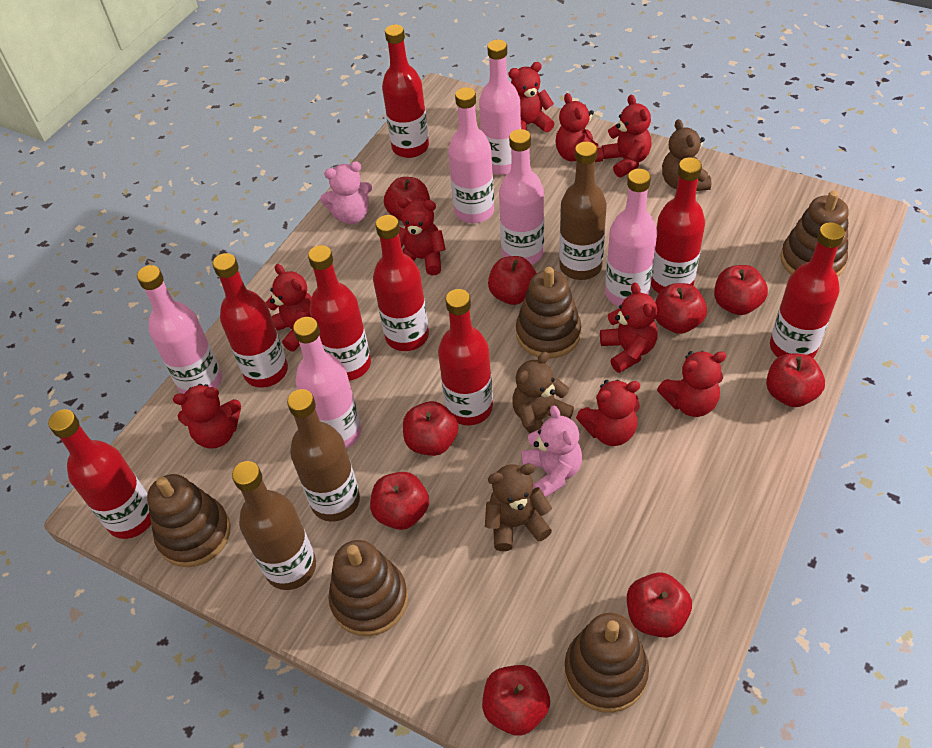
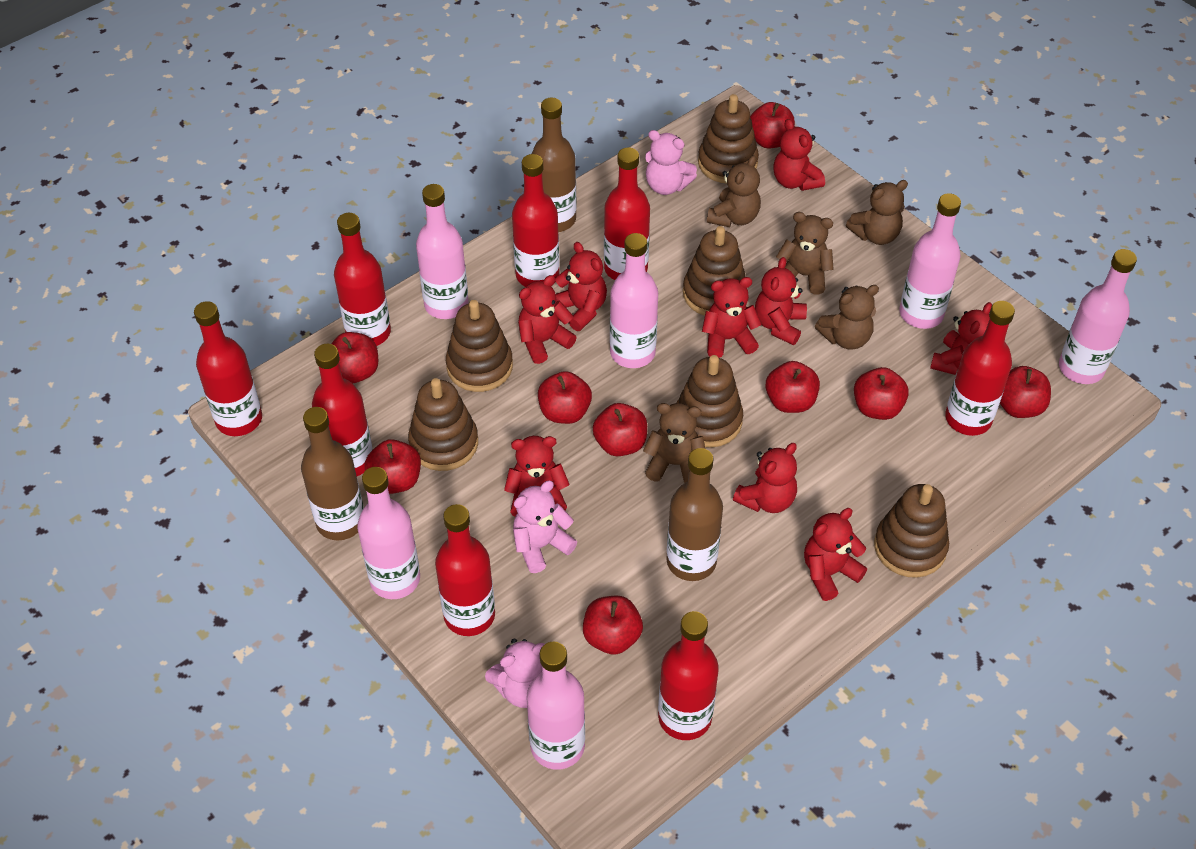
brown stacking toy: 5 -> 6
brown teddy bear: 3 -> 5
pink teddy bear: 2 -> 3

